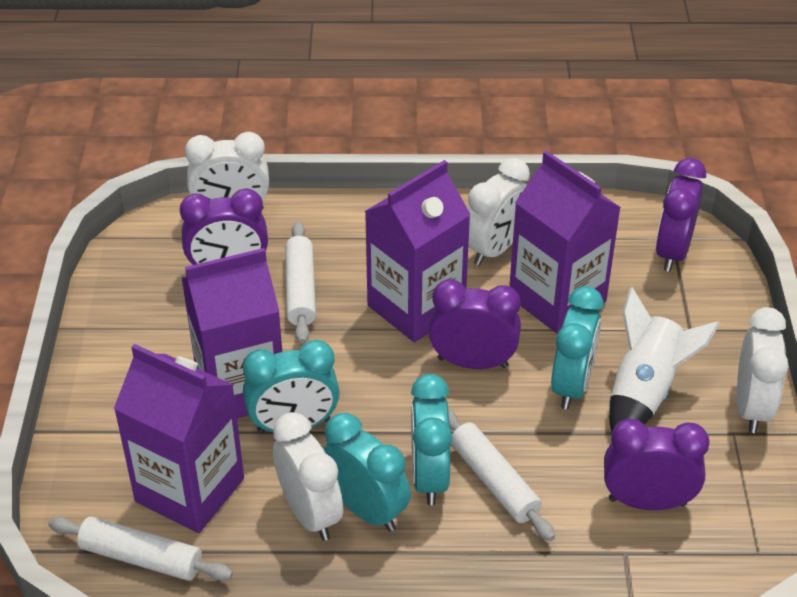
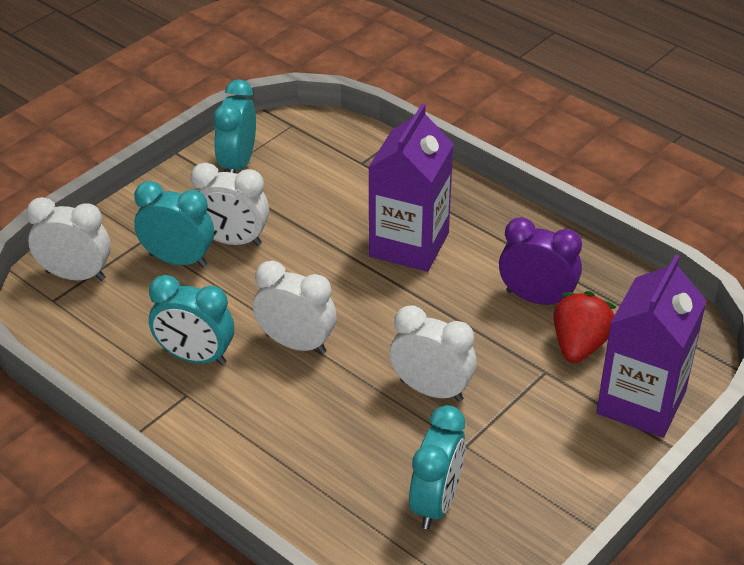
purple carton: 4 -> 2
purple clock: 4 -> 1
red strawberry: 0 -> 1
white rocket: 1 -> 0
white rolling pin: 3 -> 0

